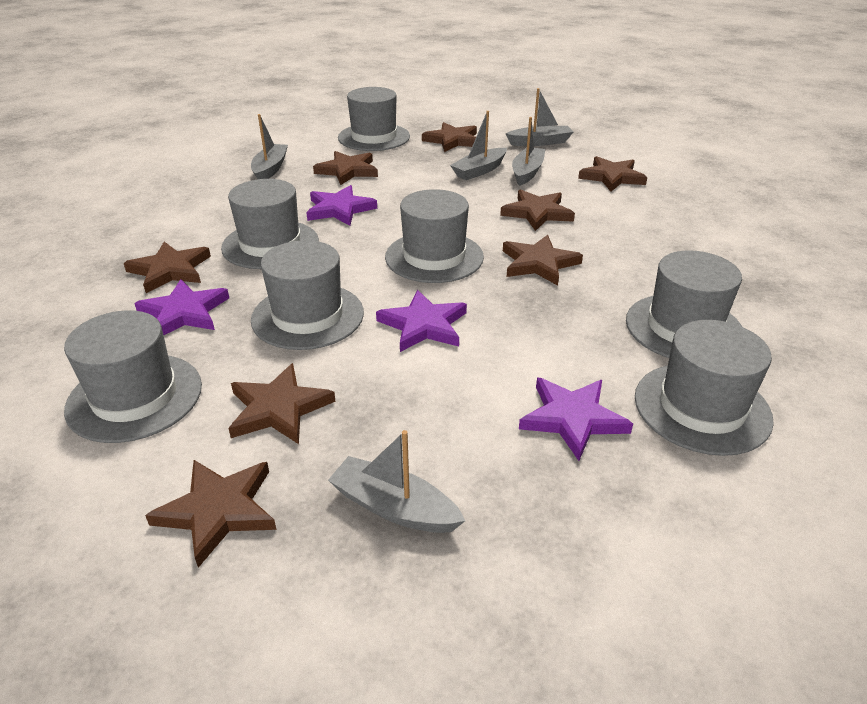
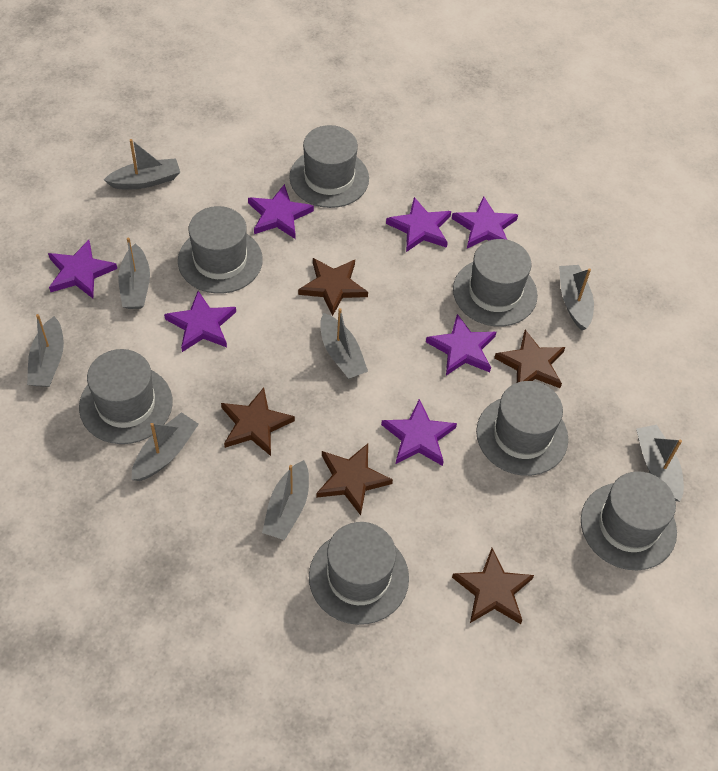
brown star: 8 -> 5
grey boat: 5 -> 8
purple star: 4 -> 7

